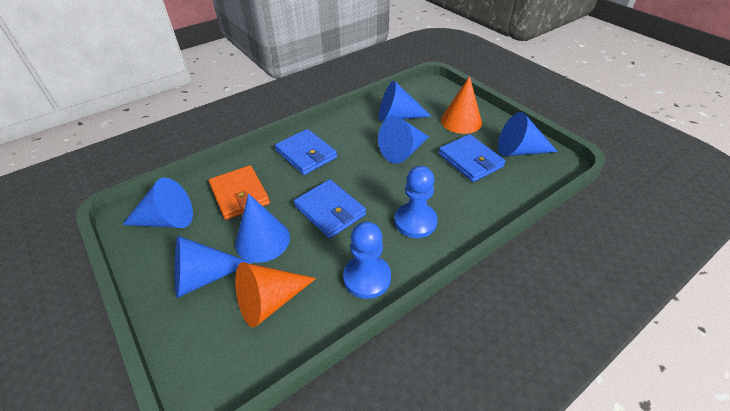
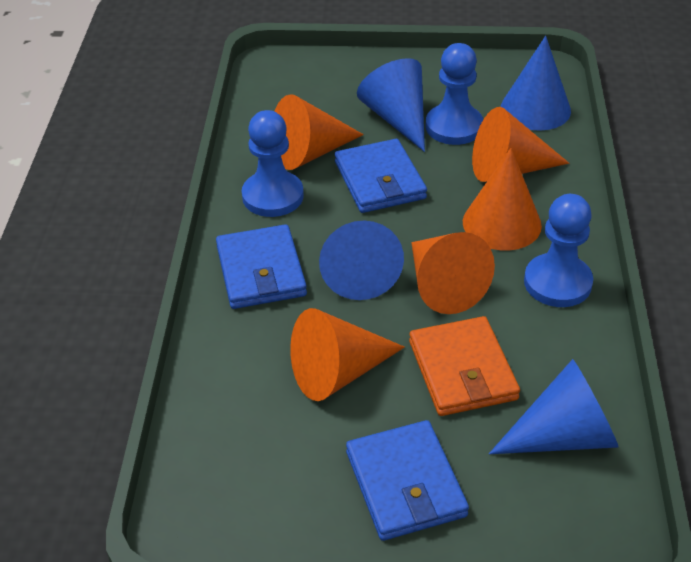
blue cone: 6 -> 4
blue pawn: 2 -> 3
orange cone: 2 -> 5

